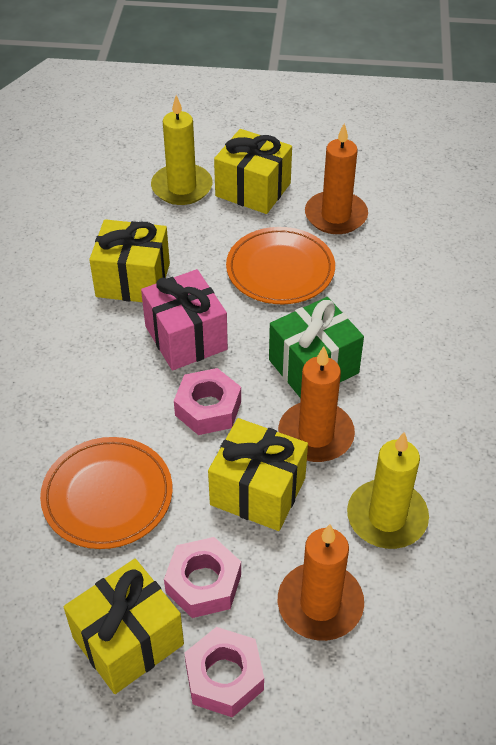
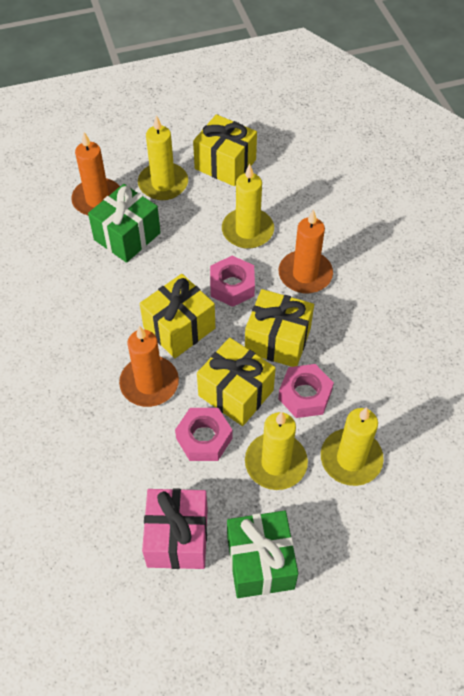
green gift: 1 -> 2
orange plate: 2 -> 0
yellow candle: 2 -> 4

